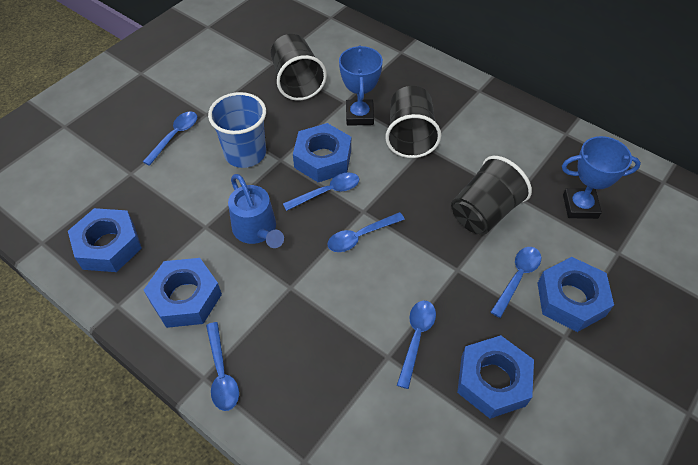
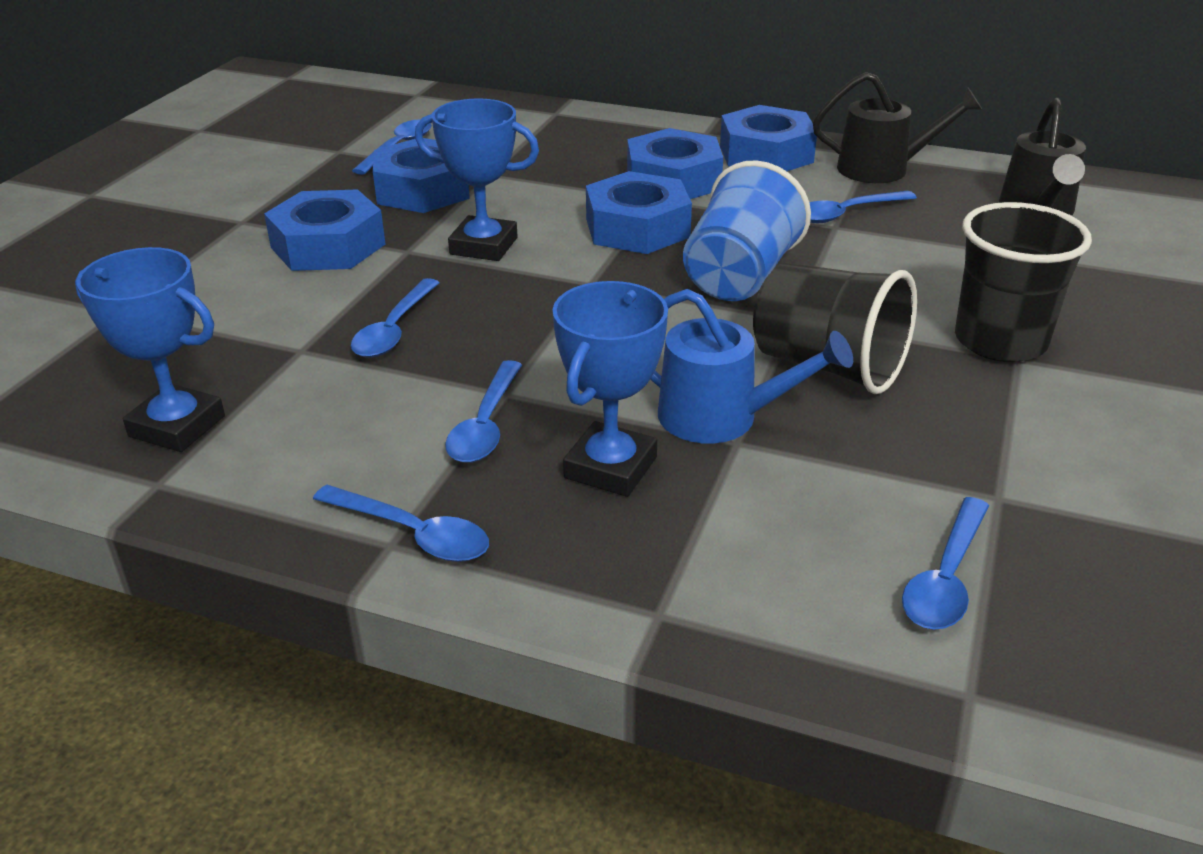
black cup: 3 -> 2
black watering can: 0 -> 2
blue trophy: 2 -> 3

